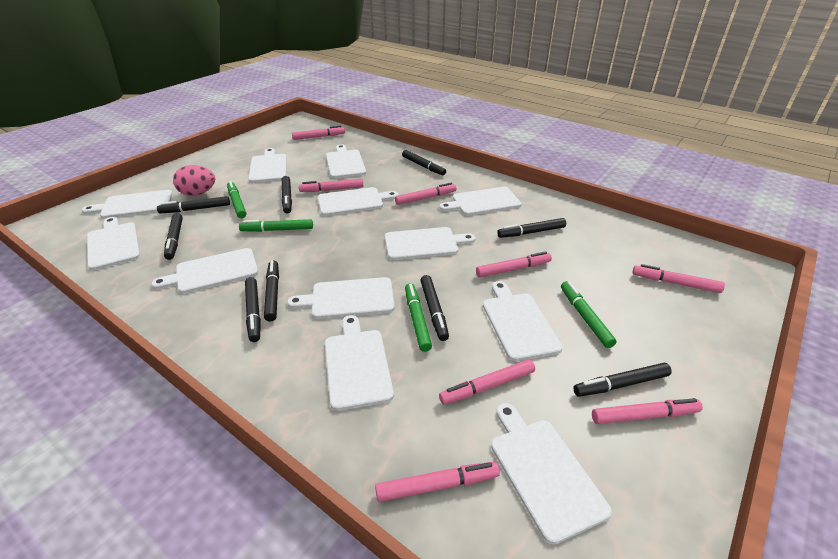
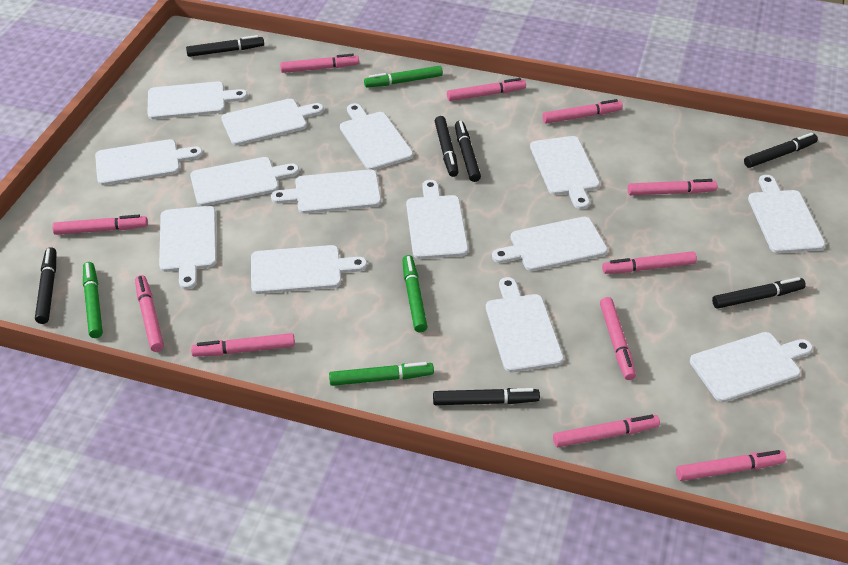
black marker: 9 -> 7
pink egg: 1 -> 0
pink marker: 8 -> 11
white cutting board: 12 -> 14

